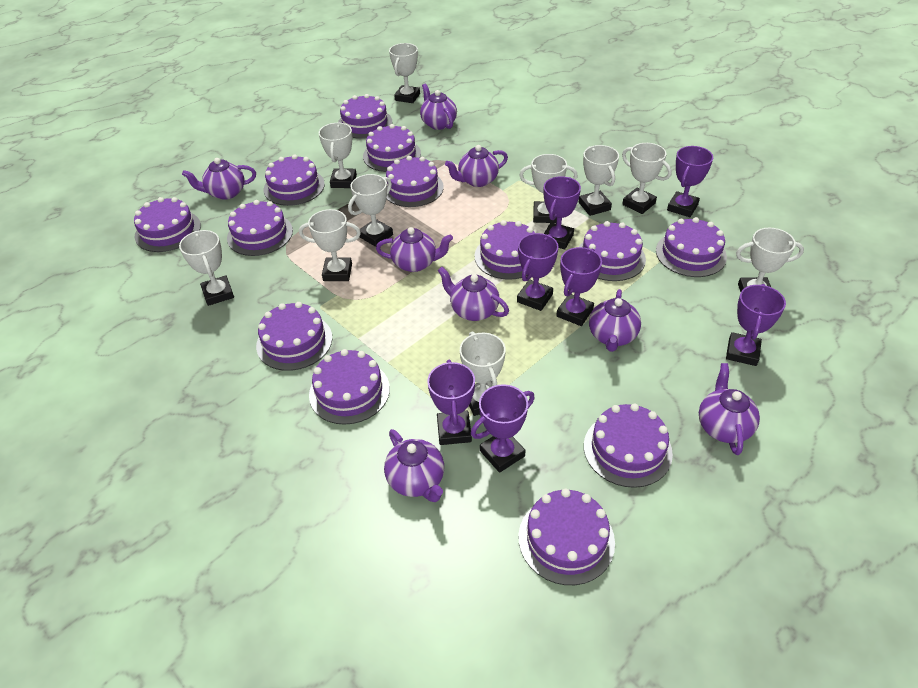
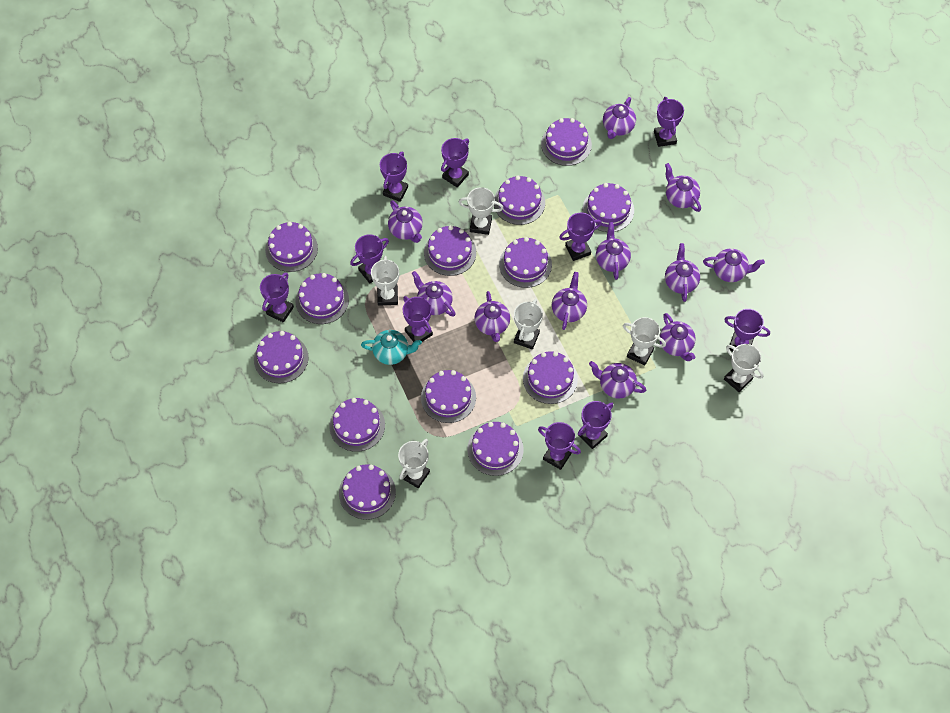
purple teapot: 8 -> 11
purple trophy: 7 -> 10
turquoise teapot: 0 -> 1
white trophy: 10 -> 6

